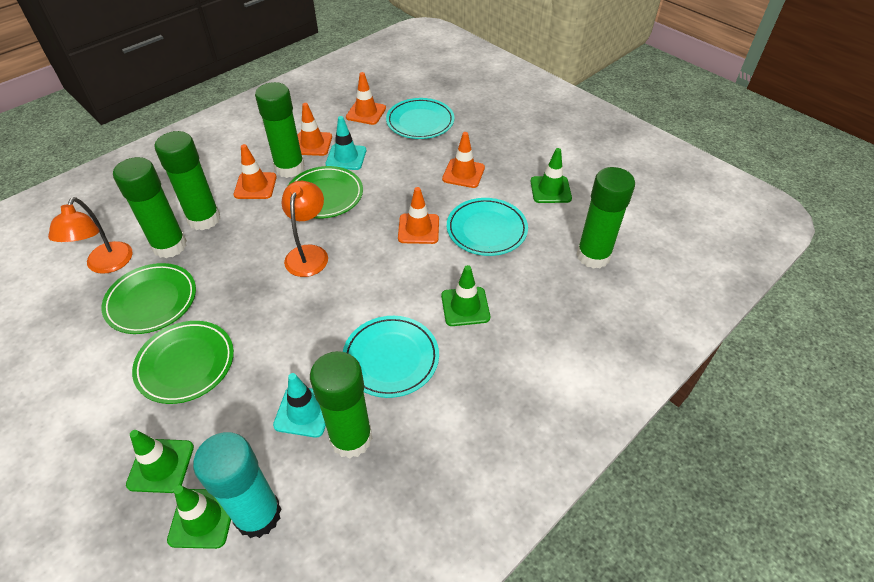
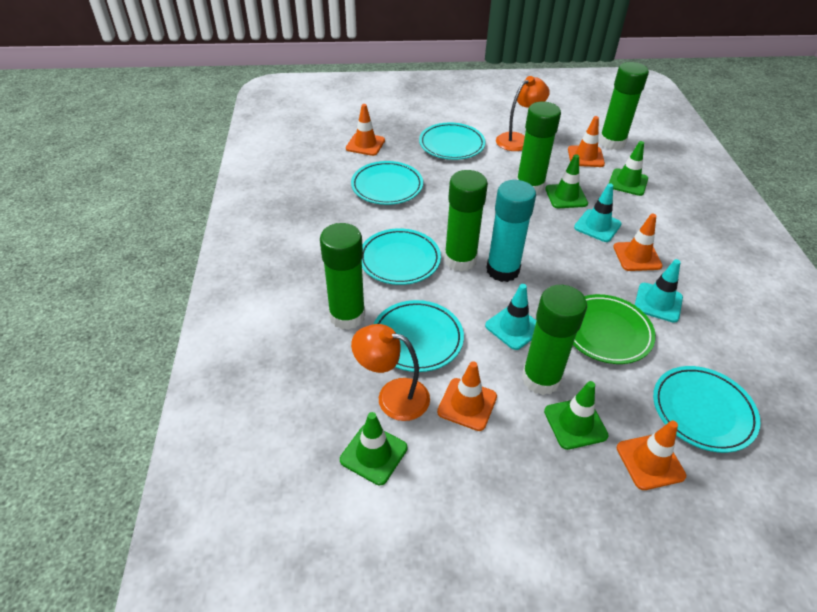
green plate: 3 -> 1
turquoise plate: 3 -> 5
turquoise traffic cone: 2 -> 3

